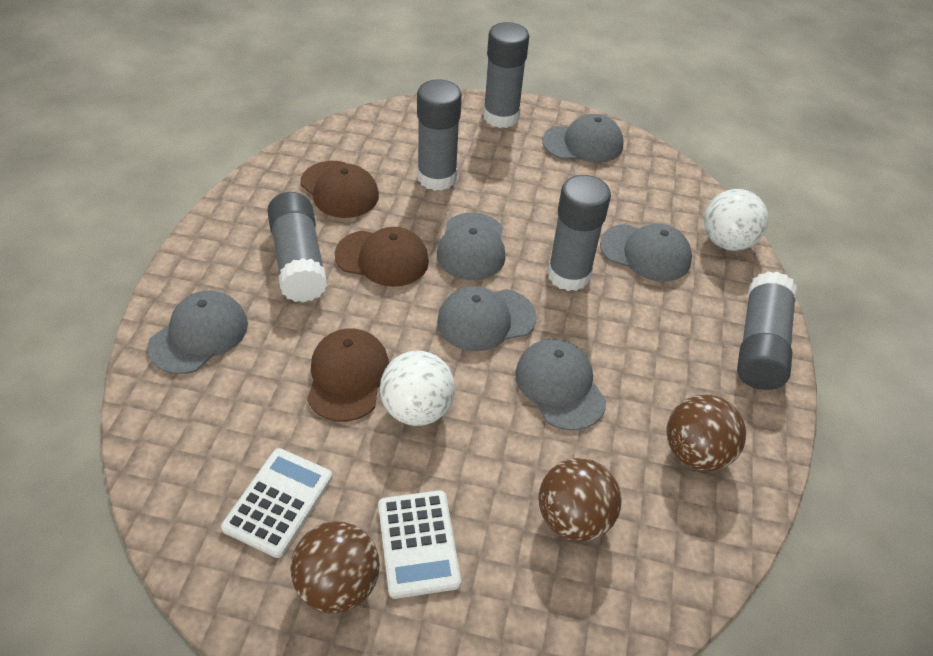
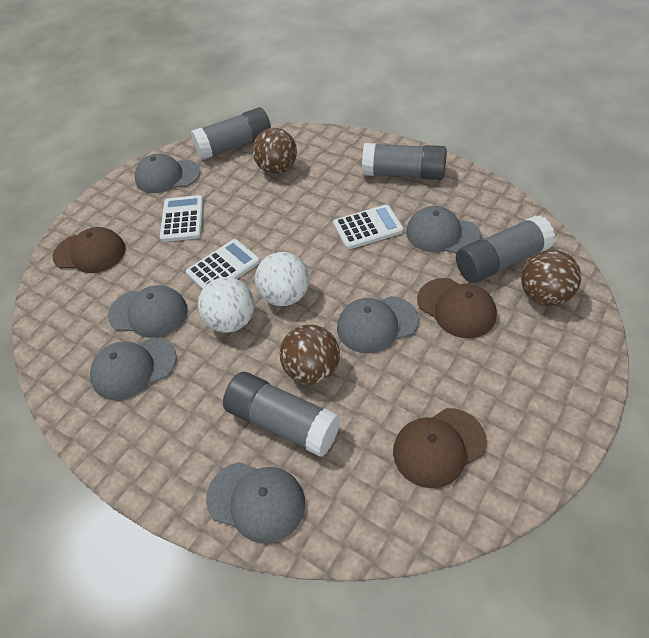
grey glue stick: 5 -> 4
white calculator: 2 -> 3

